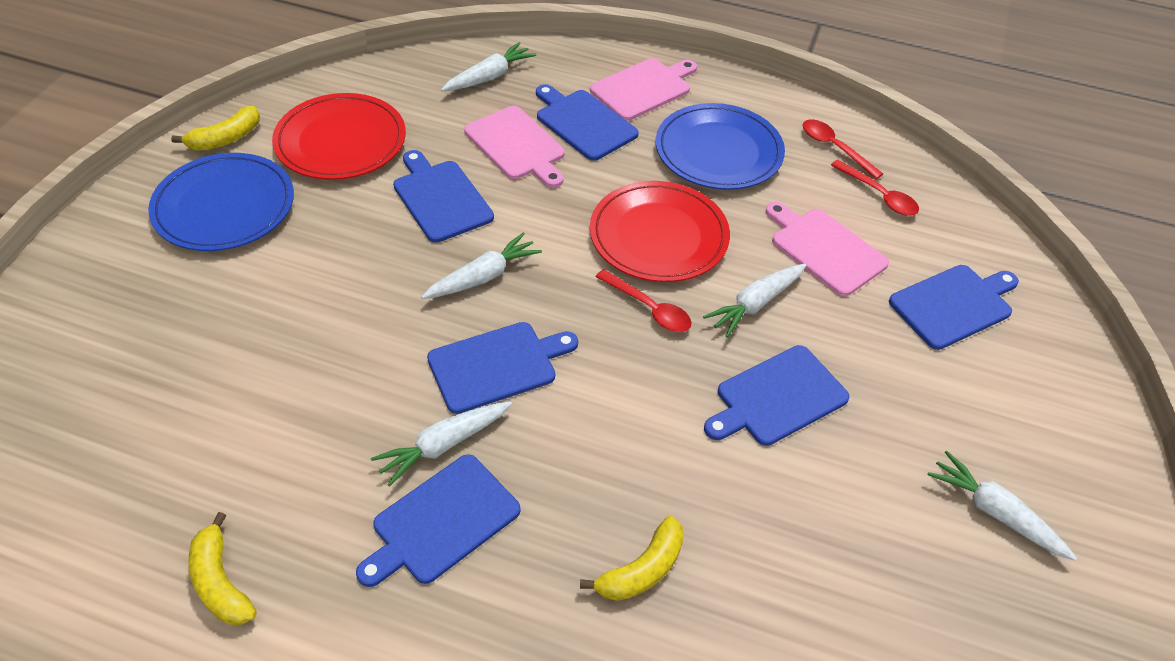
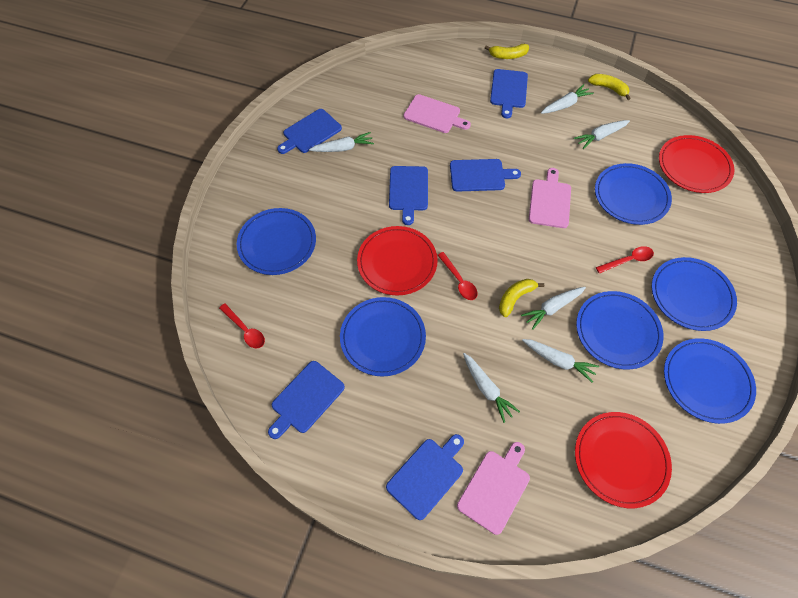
blue plate: 2 -> 6
red plate: 2 -> 3
white carrot: 5 -> 6

